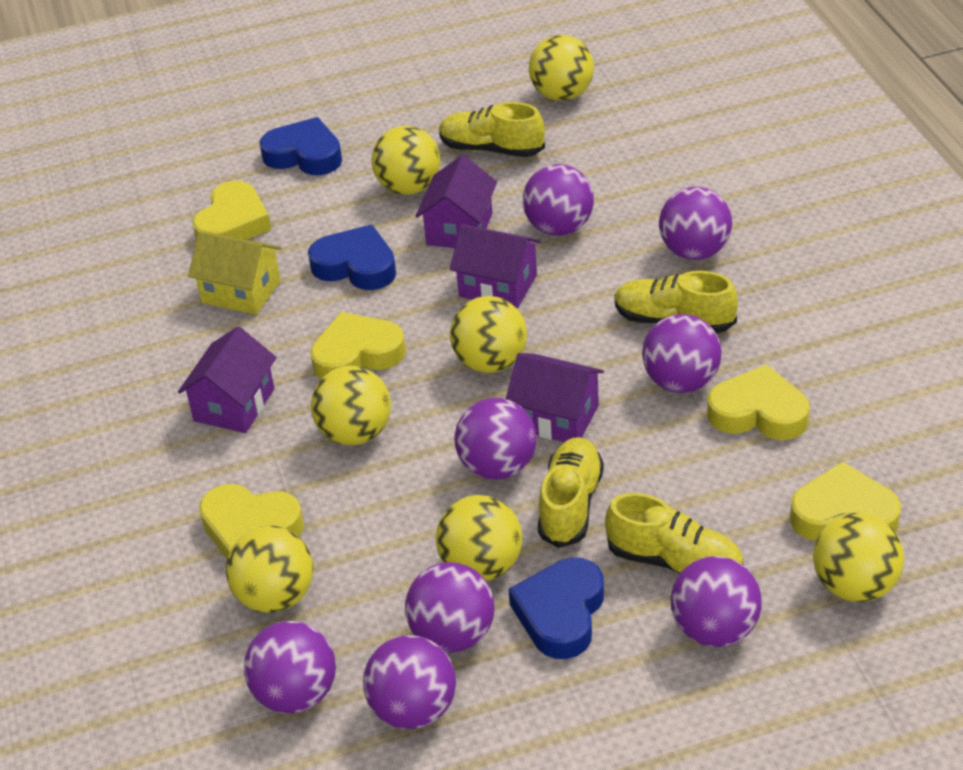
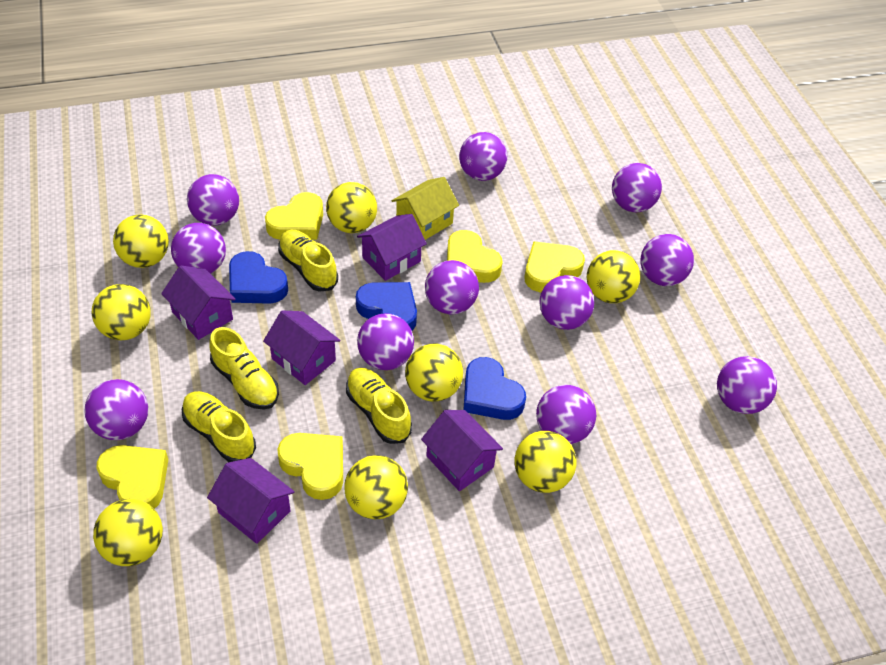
purple ball: 8 -> 11
purple house: 4 -> 5
yellow ball: 7 -> 8

